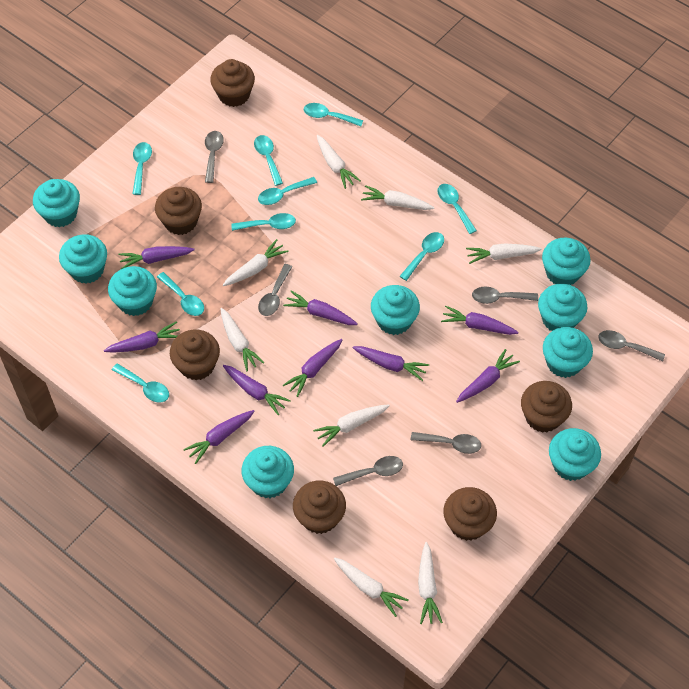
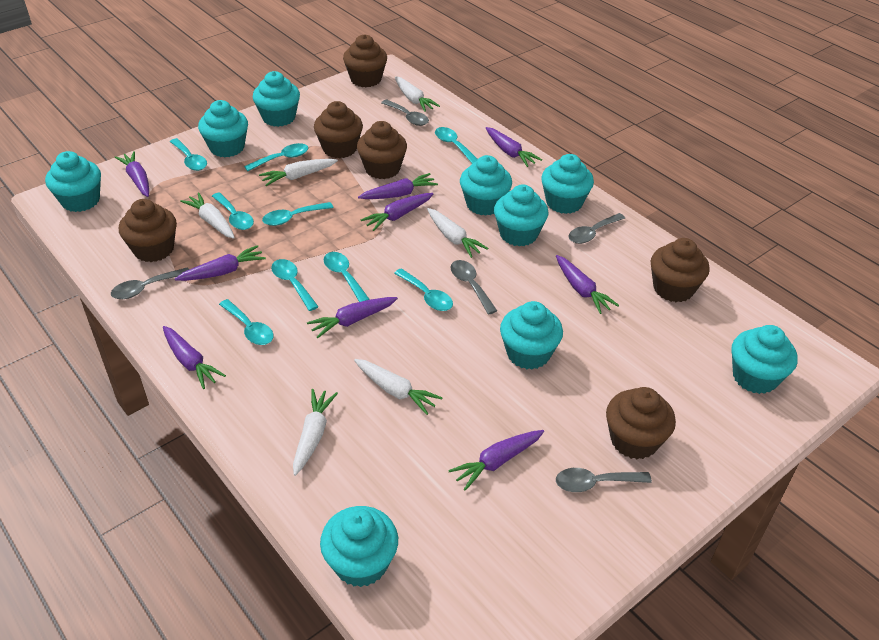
grey spoon: 6 -> 5
white carrot: 8 -> 6

